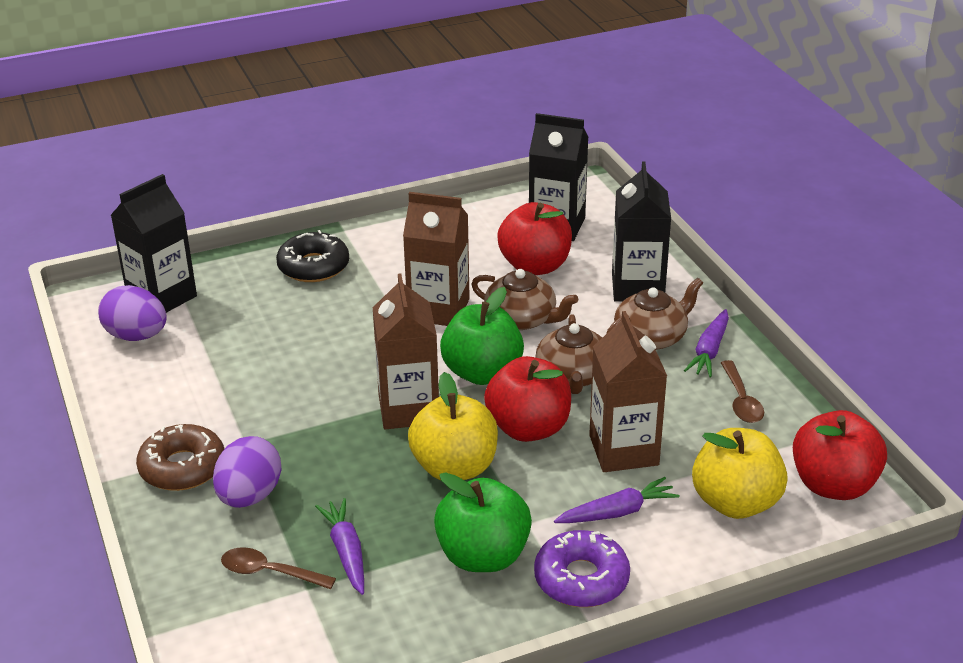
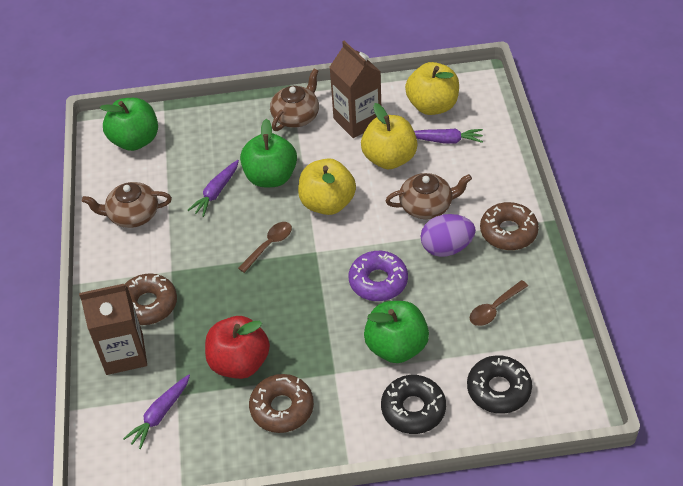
black carton: 3 -> 0
black donut: 1 -> 2
brown carton: 3 -> 2
brown donut: 1 -> 3
green apple: 2 -> 3
purple egg: 2 -> 1
red apple: 3 -> 1
yellow apple: 2 -> 3

